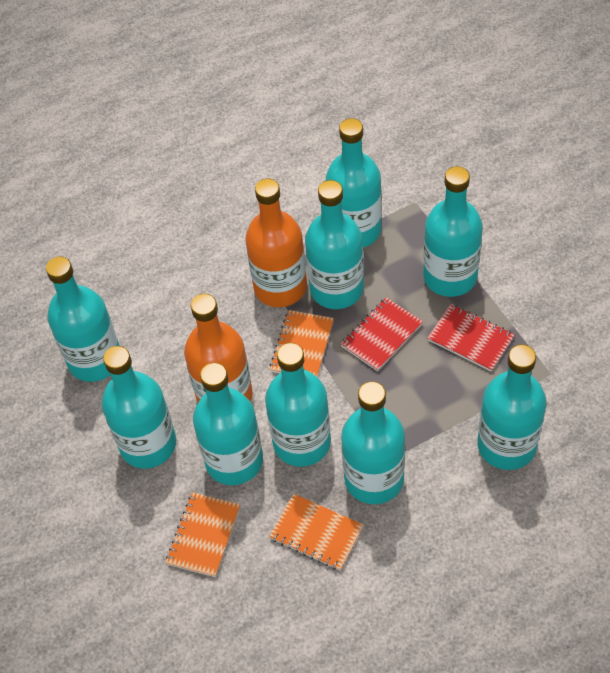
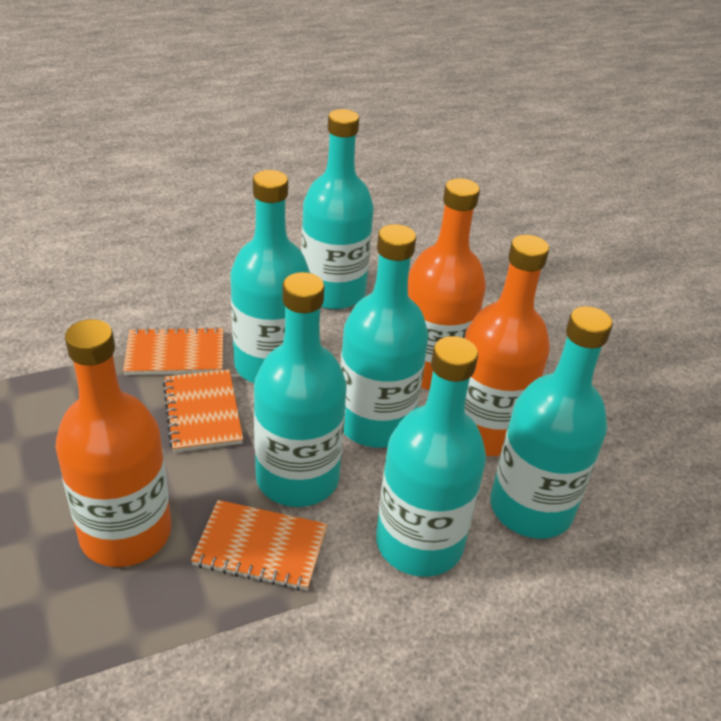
orange bottle: 2 -> 3
red notebook: 2 -> 0
turquoise bottle: 9 -> 6

